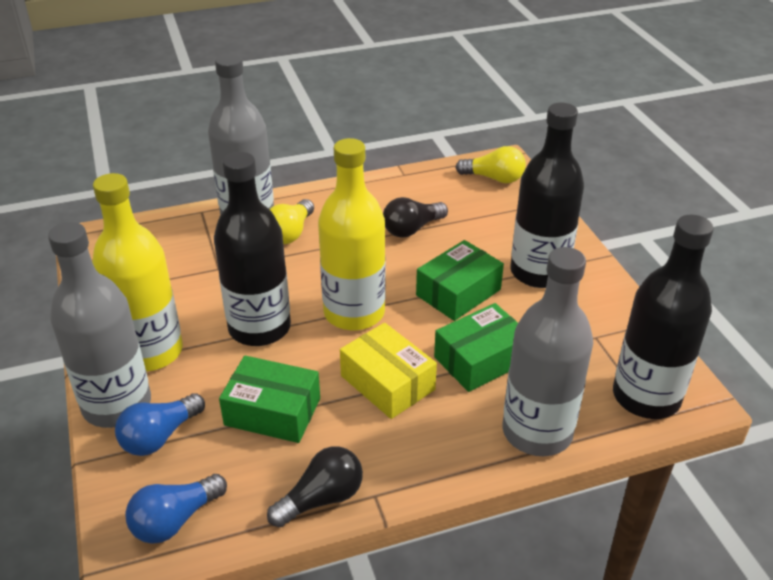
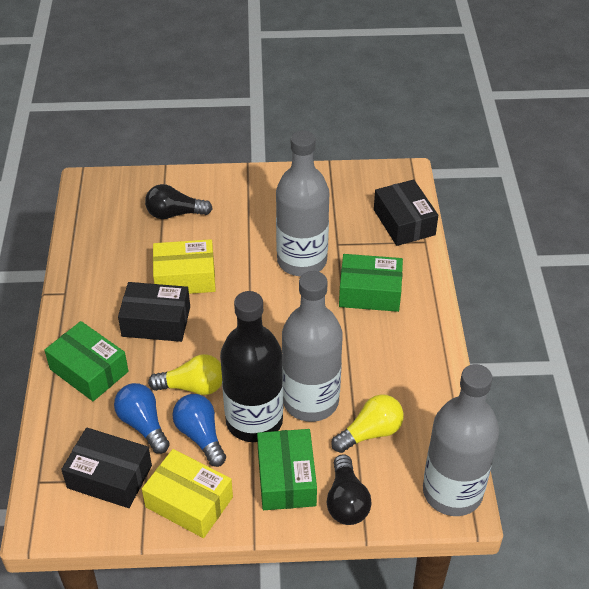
black bottle: 3 -> 1
black box: 0 -> 3
yellow bottle: 2 -> 0
yellow box: 1 -> 2

